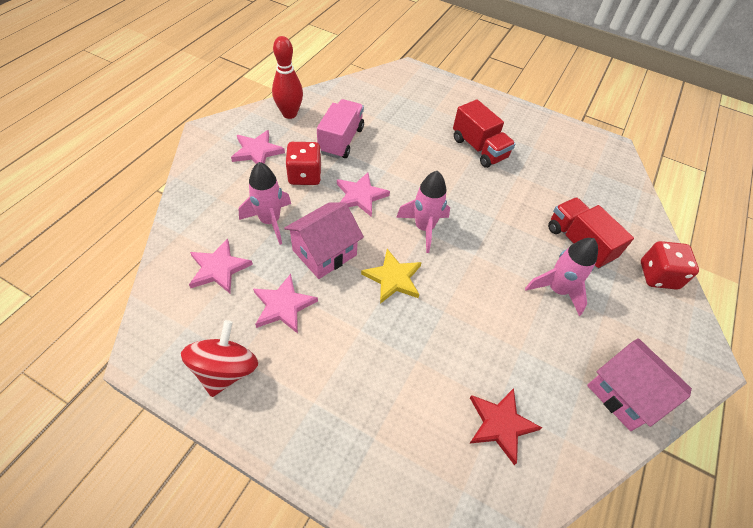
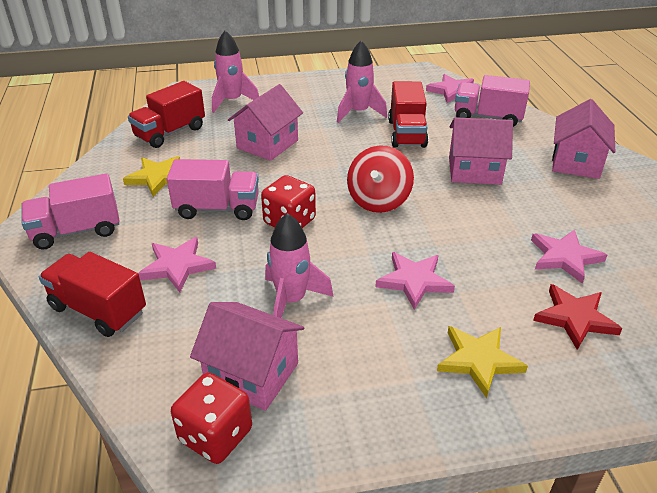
pink house: 2 -> 4
pink truck: 1 -> 3
red bowling pin: 1 -> 0
red truck: 2 -> 3
yellow star: 1 -> 2

